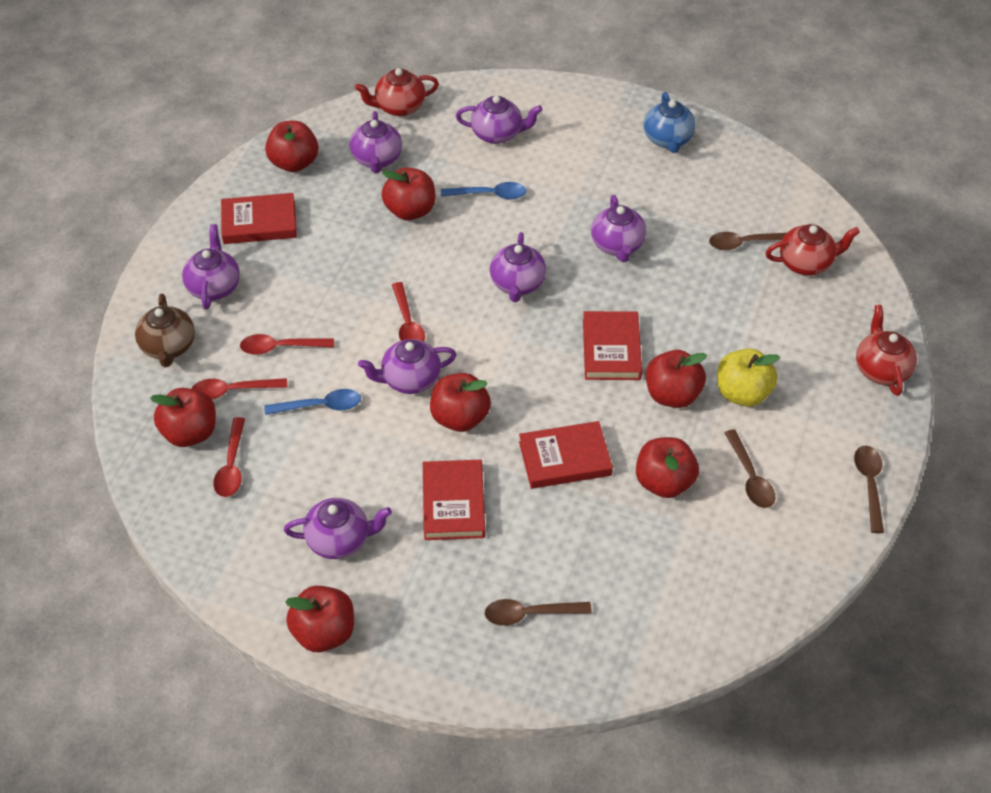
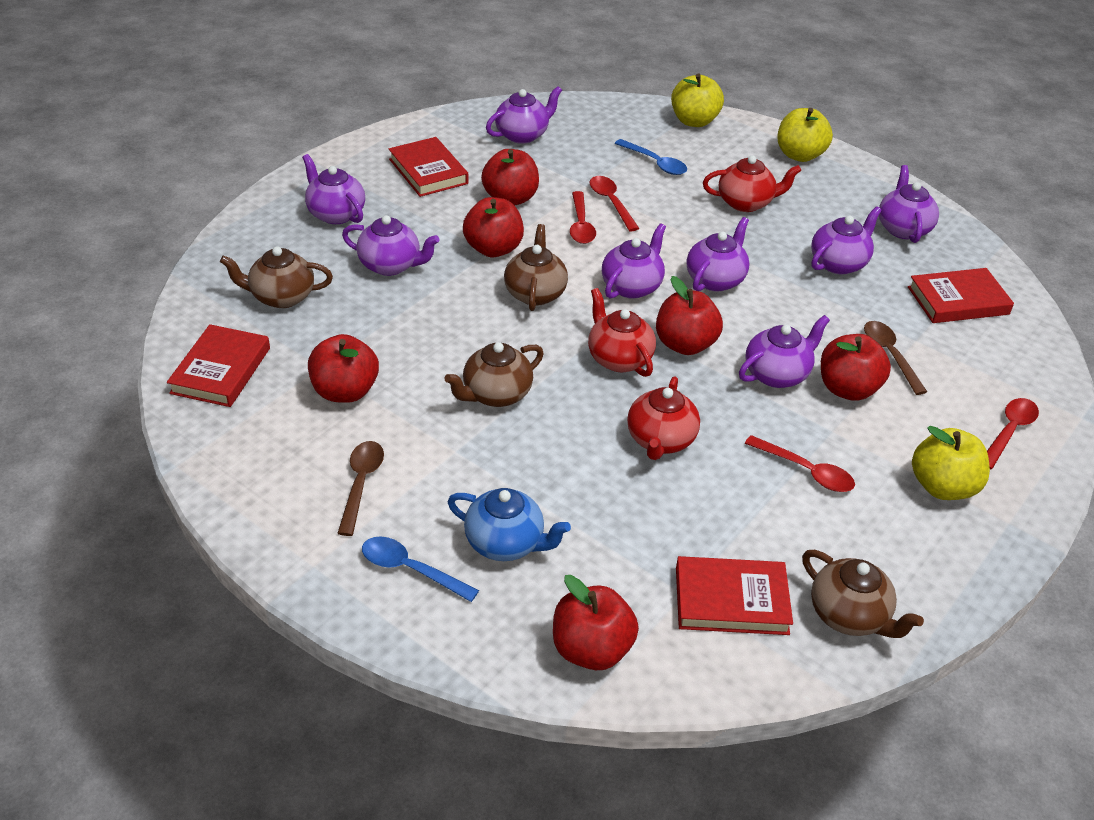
brown spoon: 4 -> 2
brown teapot: 1 -> 4
purple teapot: 7 -> 8
red apple: 7 -> 6
yellow apple: 1 -> 3

